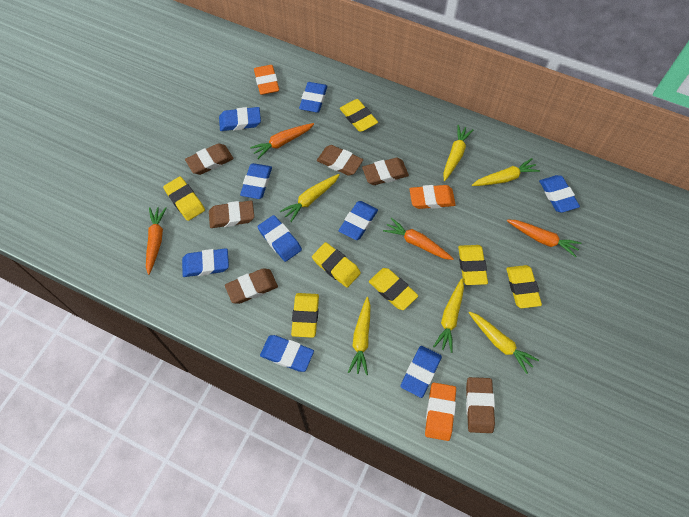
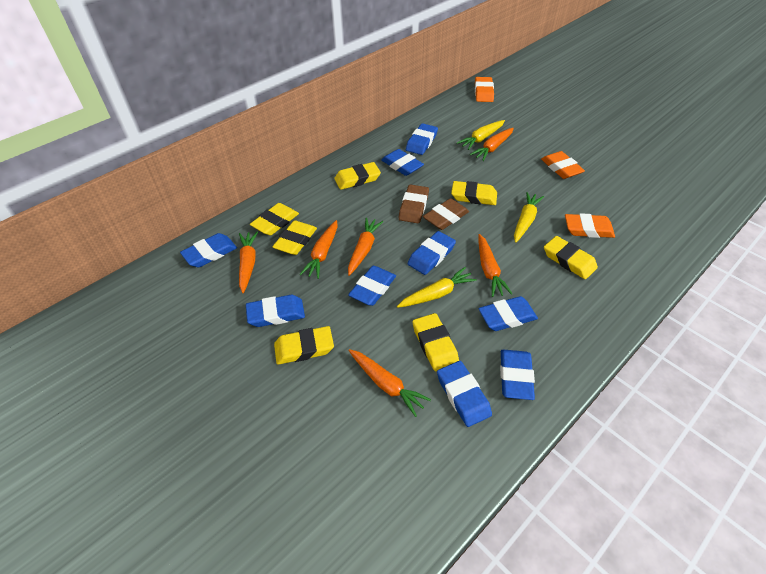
brown eraser: 6 -> 2
orange carrot: 4 -> 6
yellow carrot: 6 -> 3

